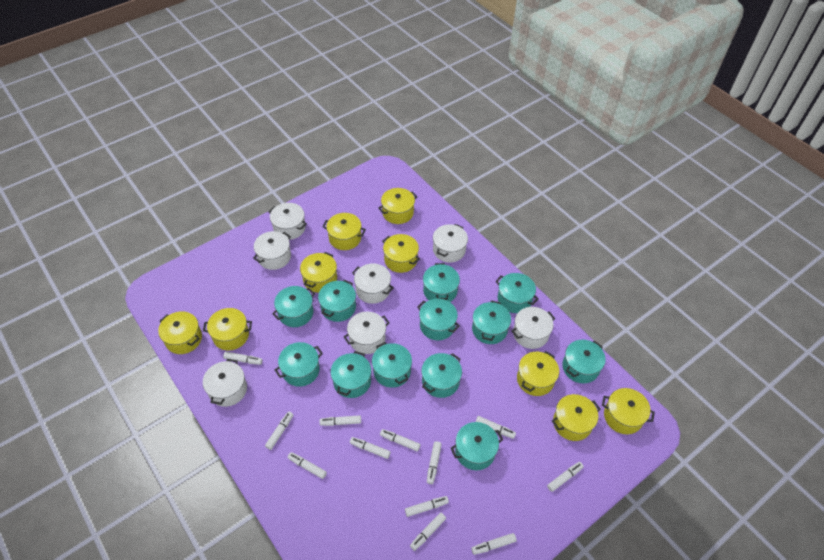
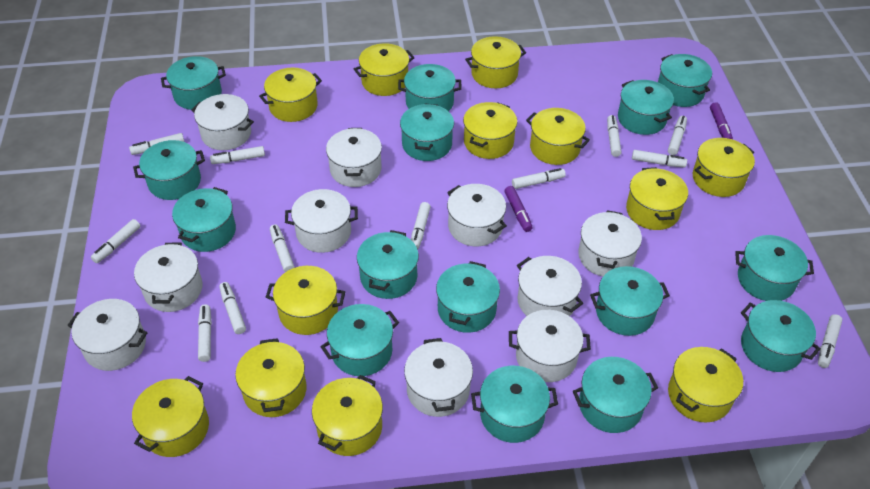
purple marker: 0 -> 2
turquoise pot: 12 -> 15
white pot: 7 -> 10
yellow pot: 9 -> 12

